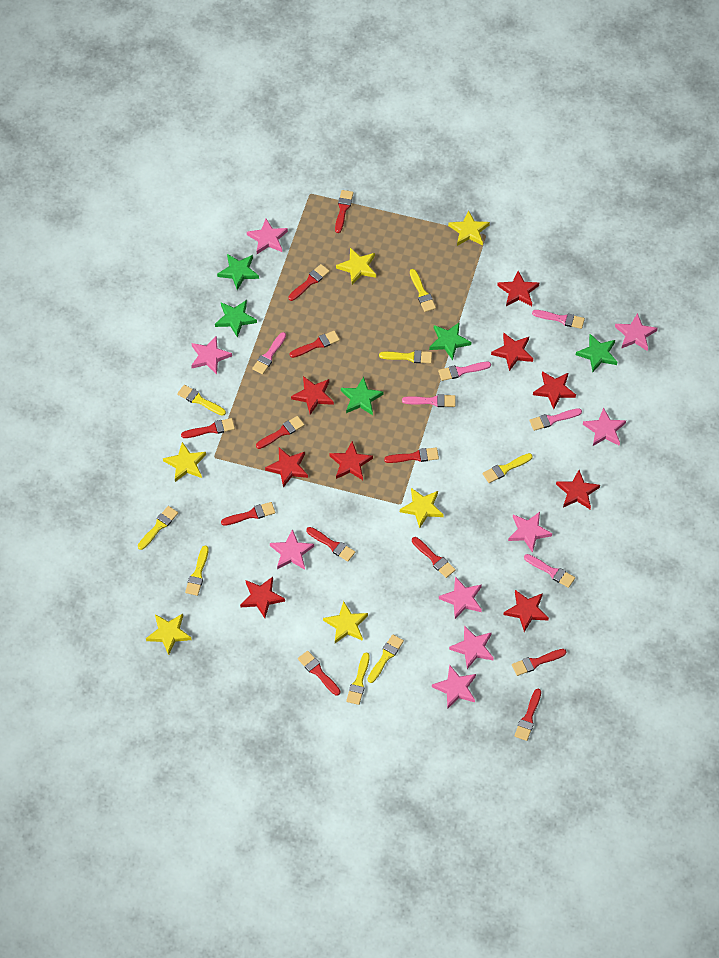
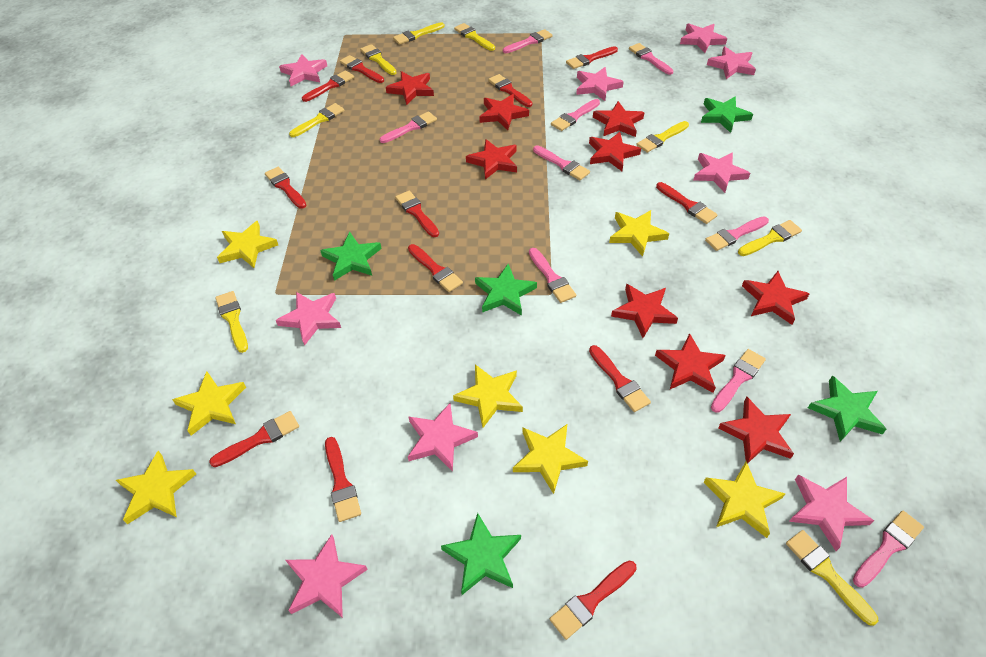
pink brush: 6 -> 9
yellow star: 6 -> 7

